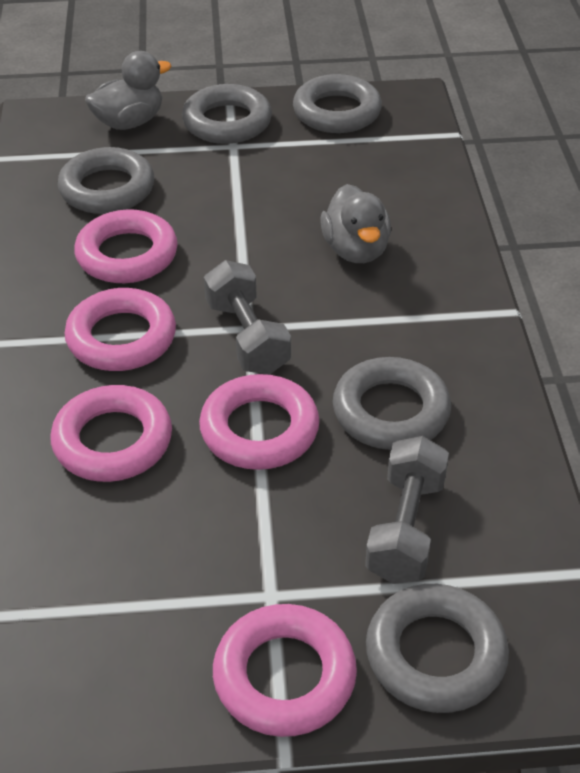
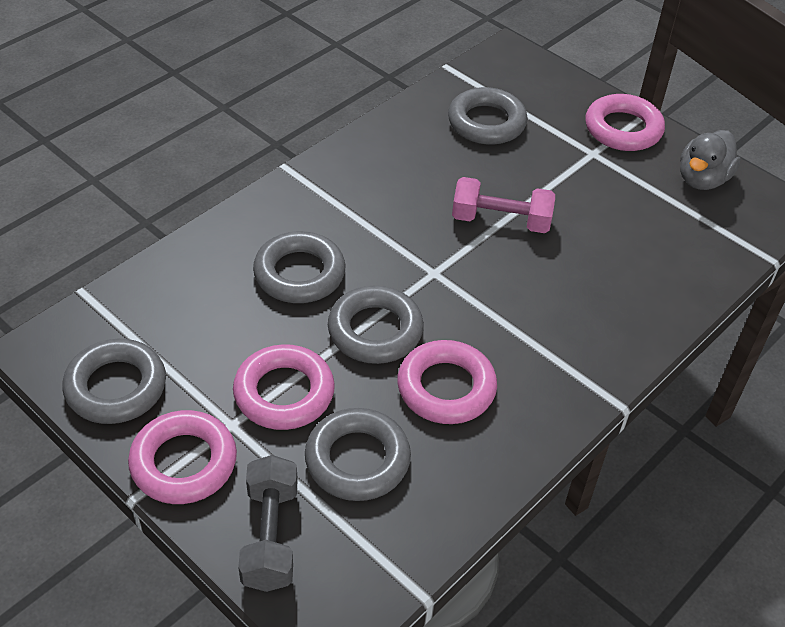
grey duck: 2 -> 1
grey dumbbell: 2 -> 1
pink dumbbell: 0 -> 1
pink ring: 5 -> 4

